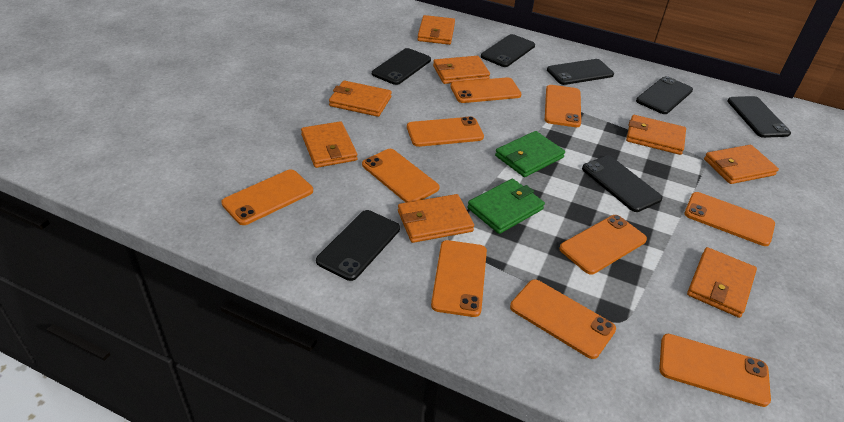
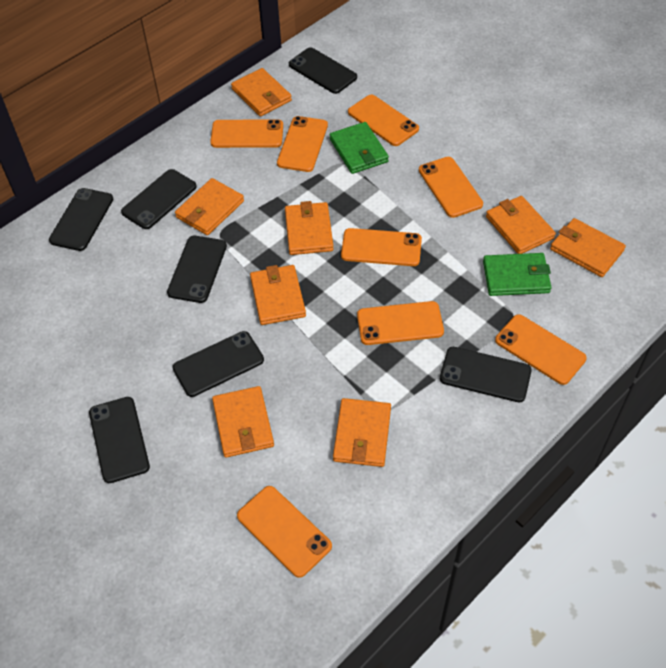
orange phone: 10 -> 8

